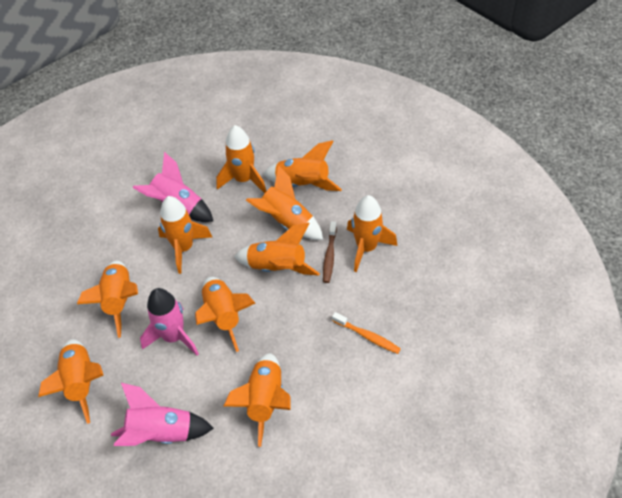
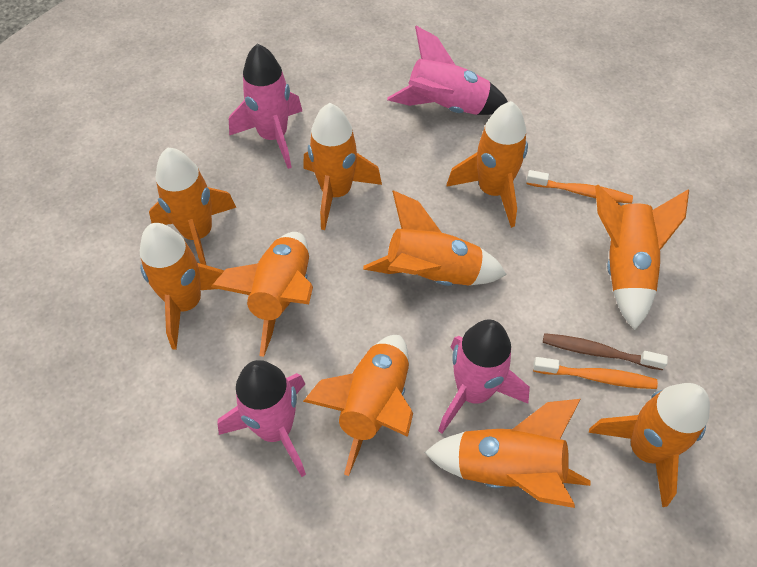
orange toothbrush: 1 -> 2
pink rocket: 3 -> 4

